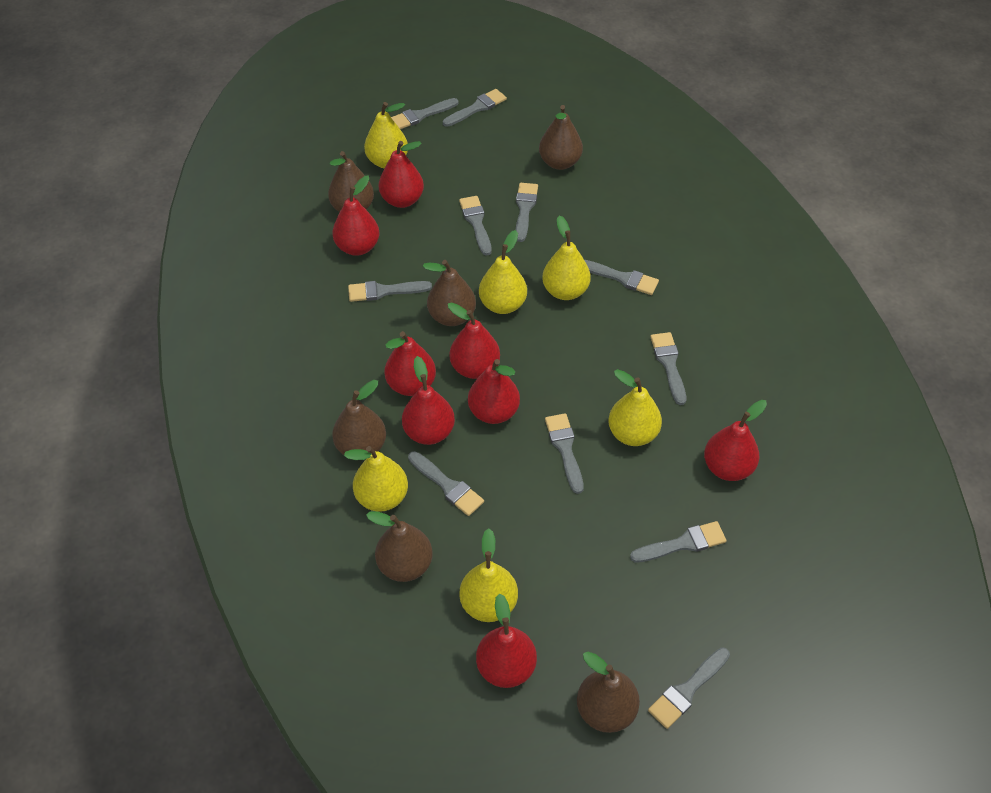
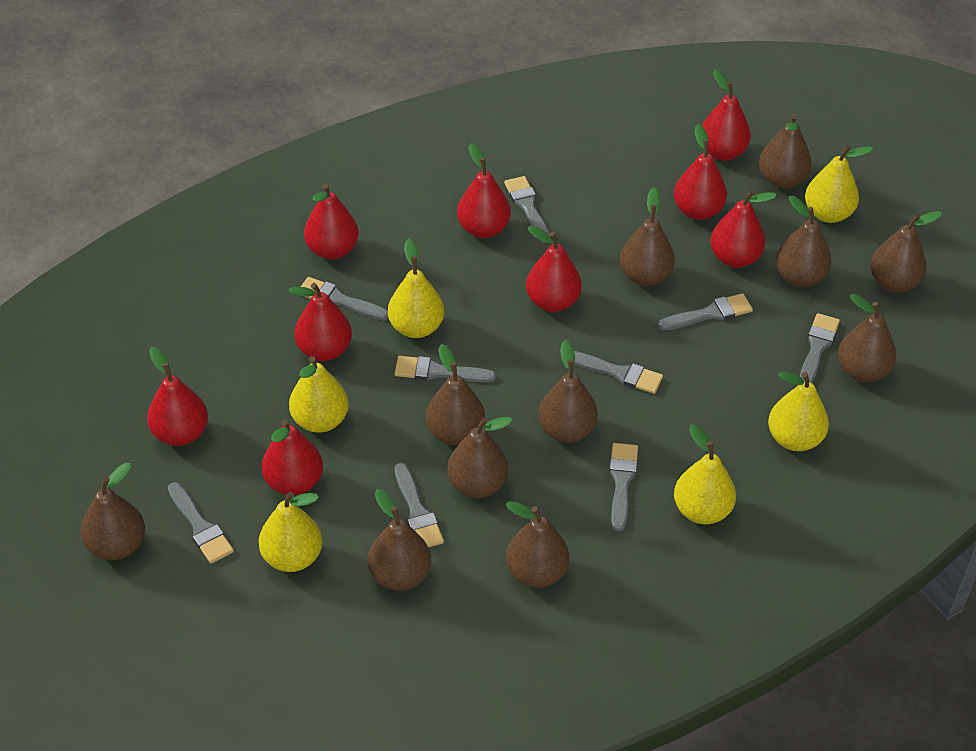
brown pear: 6 -> 11
grey brush: 11 -> 9
red pear: 8 -> 9

